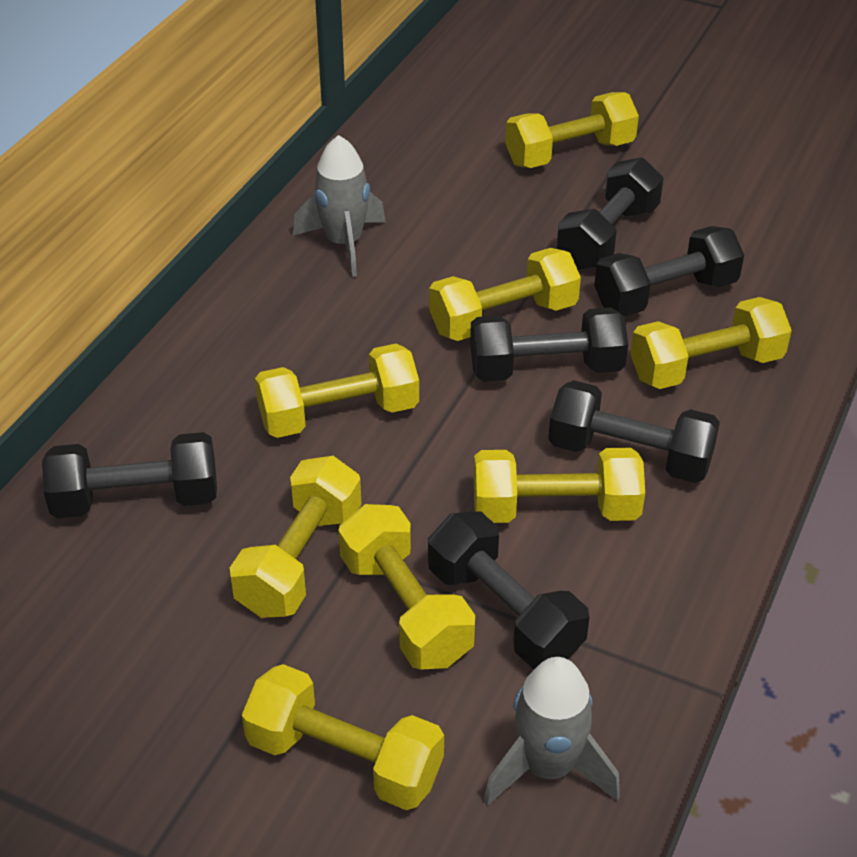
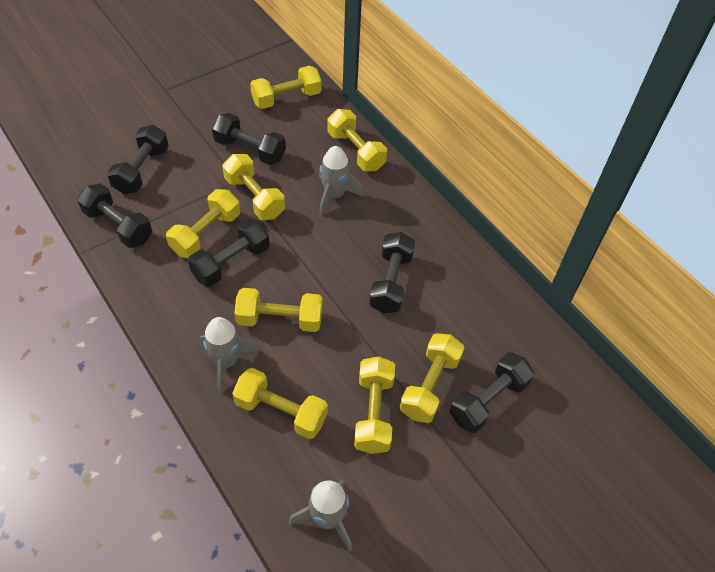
grey rocket: 2 -> 3

